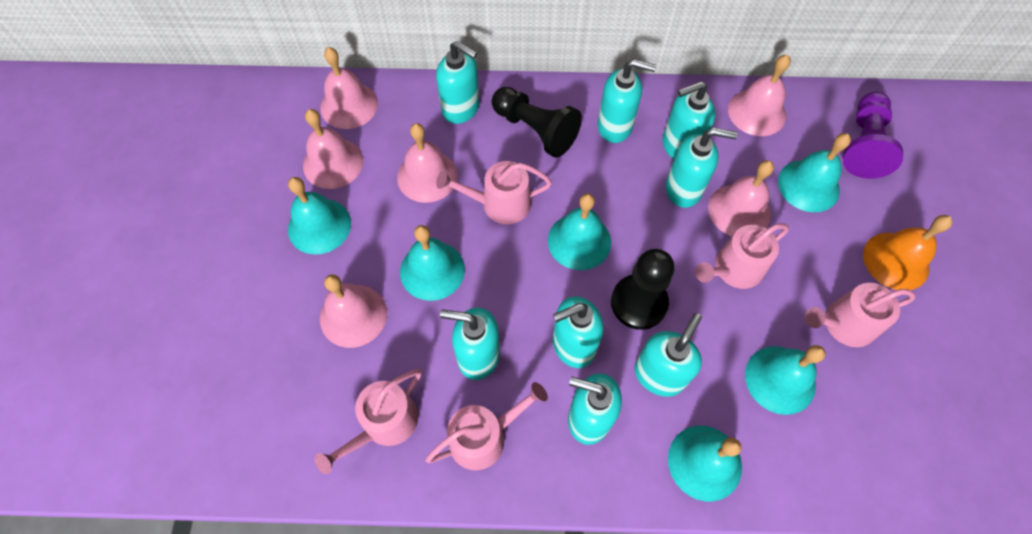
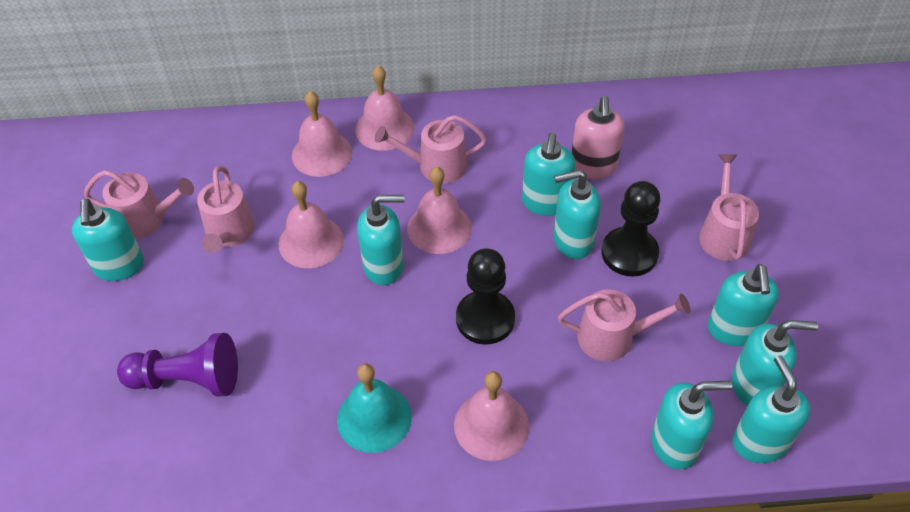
orange bell: 1 -> 0
pink bell: 6 -> 5
pink soap dispenser: 0 -> 1
turquoise bell: 6 -> 1

